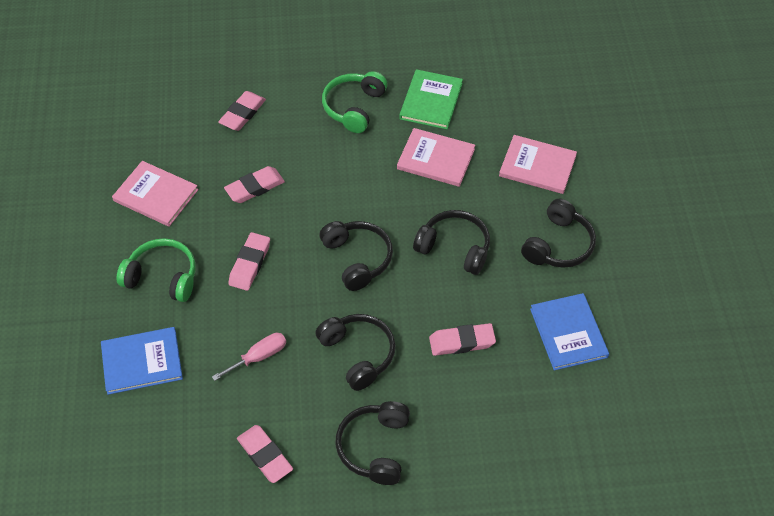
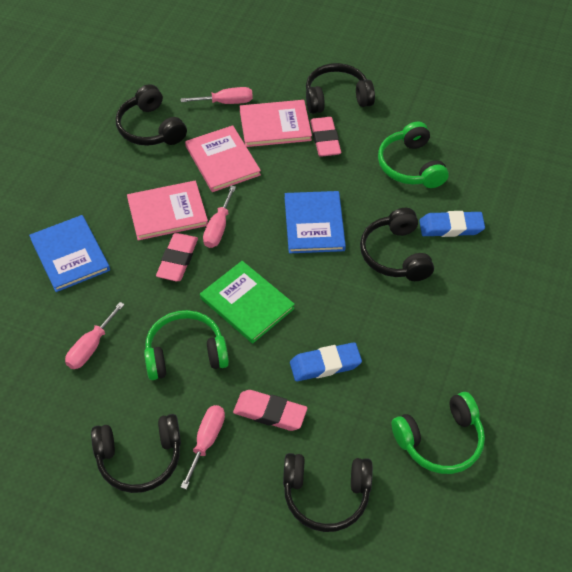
blue eraser: 0 -> 2
green headphones: 2 -> 3
pink eraser: 5 -> 3
pink screwdriver: 1 -> 4

